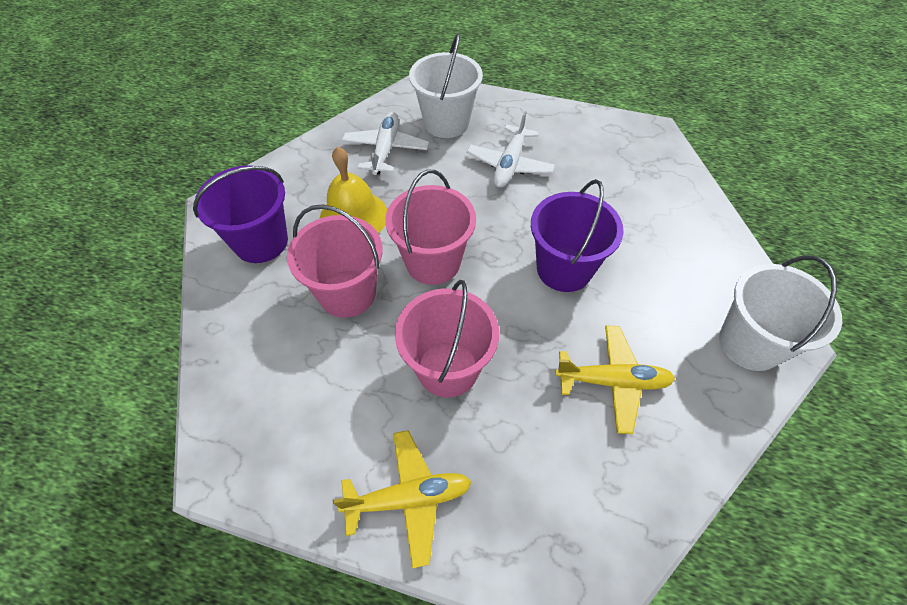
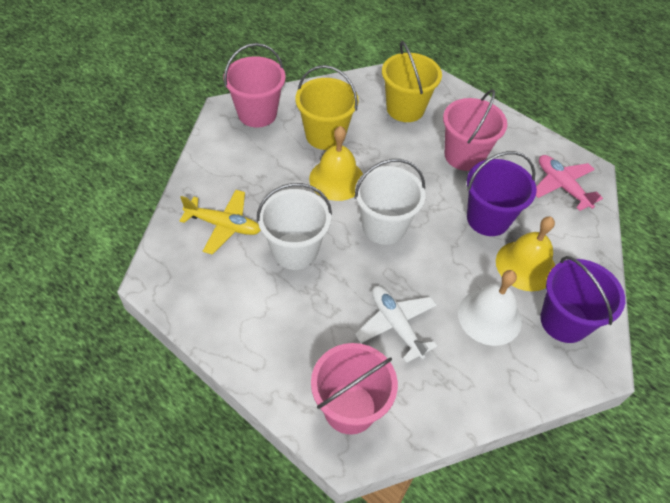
pink plane: 0 -> 1
white bell: 0 -> 1
white plane: 2 -> 1
yellow bell: 1 -> 2
yellow bucket: 0 -> 2
yellow plane: 2 -> 1

